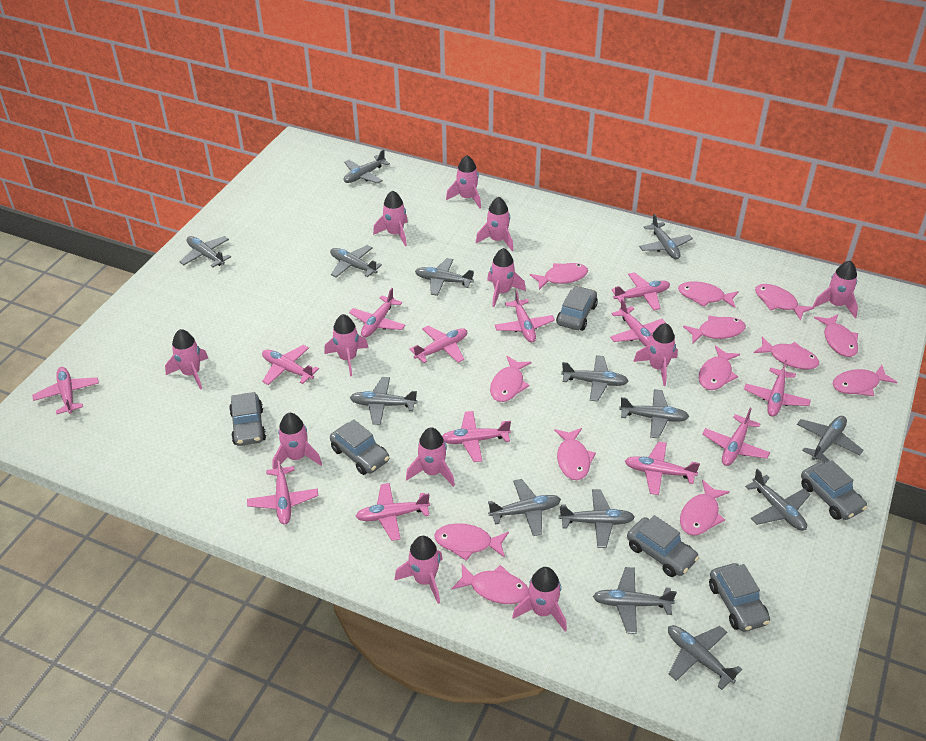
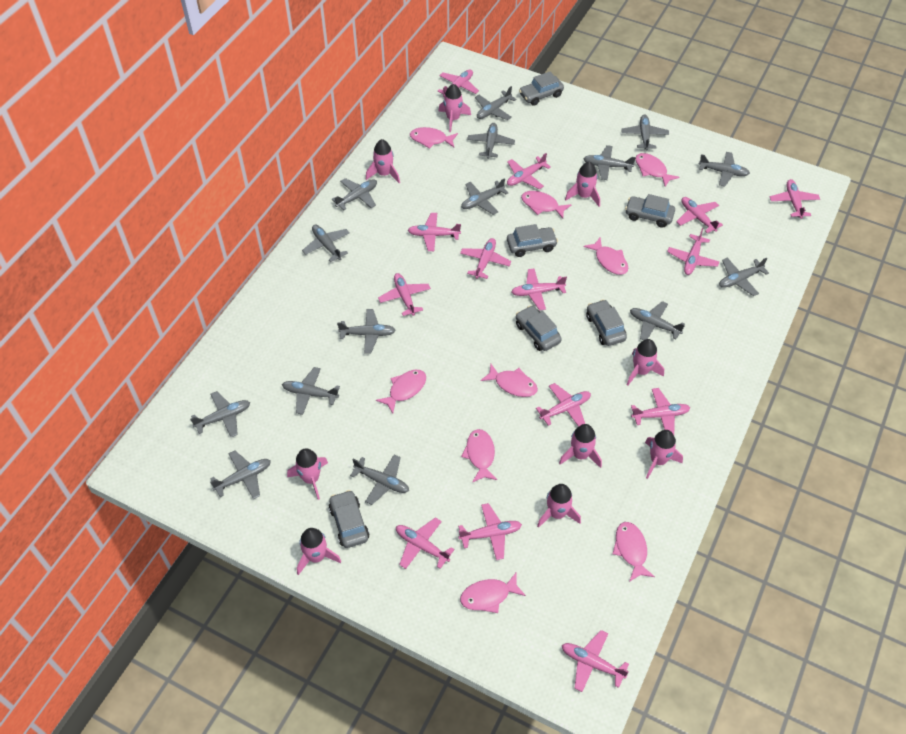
grey plane: 14 -> 15
pink fish: 13 -> 9
pink plane: 13 -> 14
pink rocket: 12 -> 9

